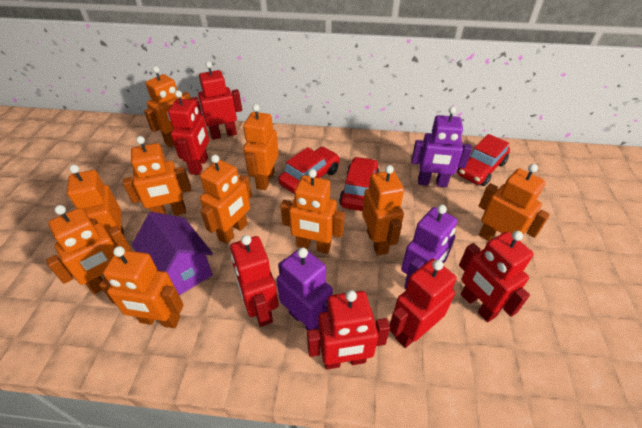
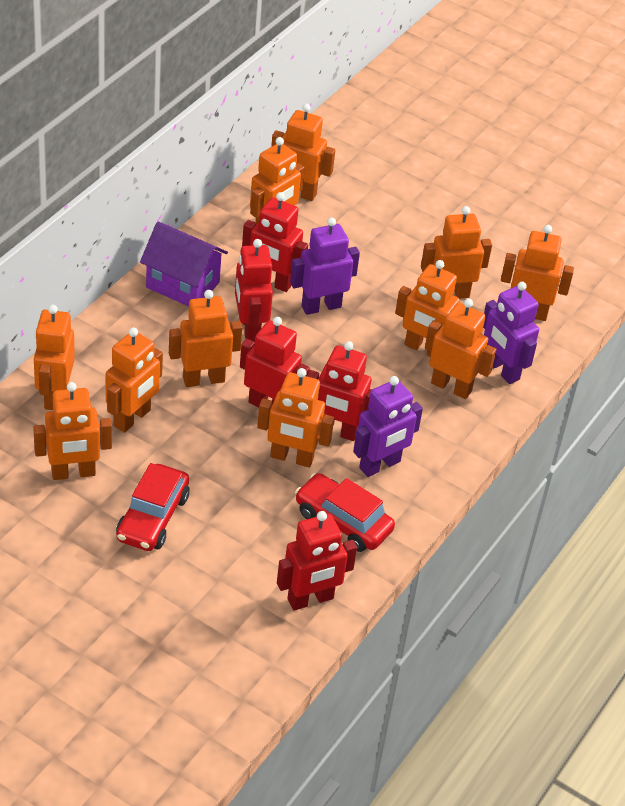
orange robot: 10 -> 11
red car: 3 -> 2
red robot: 6 -> 5

